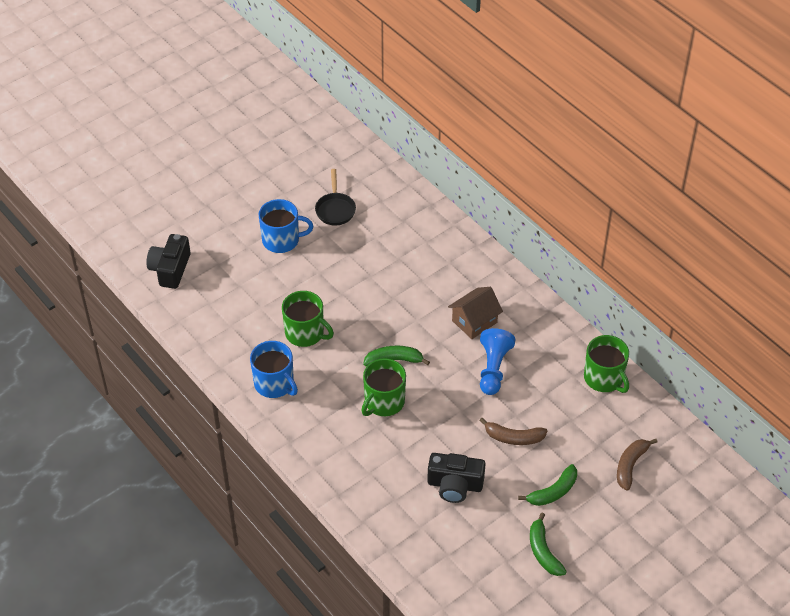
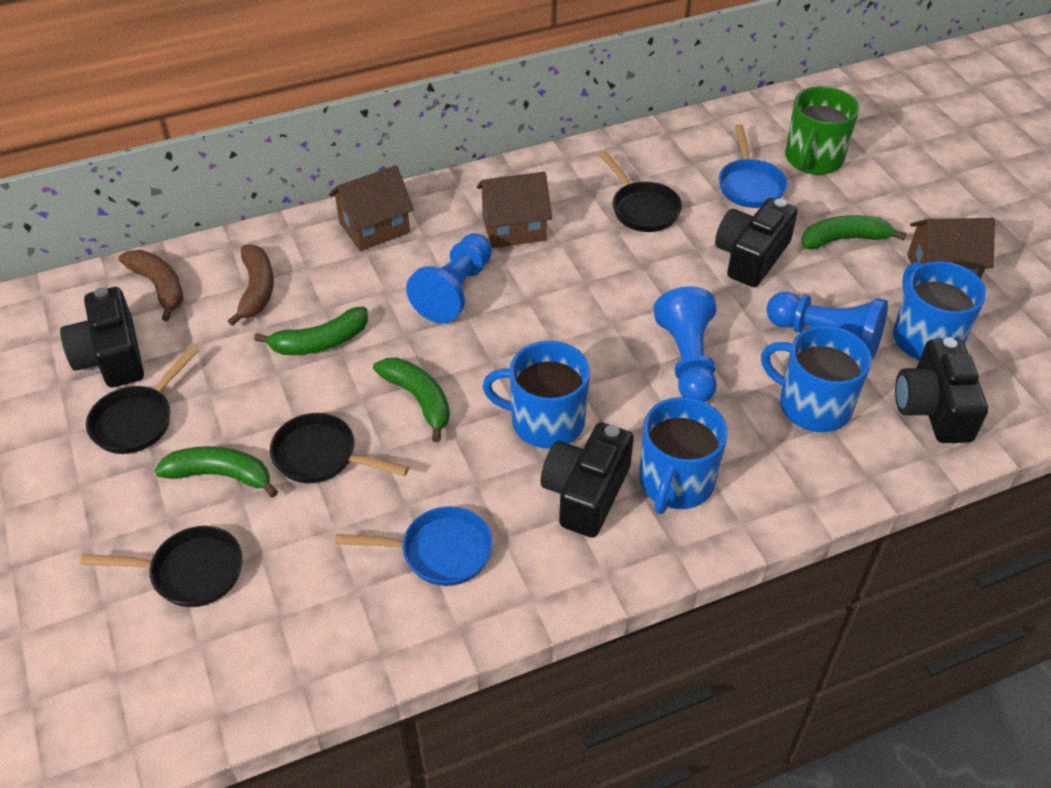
black camera: 2 -> 4
black pan: 1 -> 4
blue mug: 2 -> 4
blue pan: 0 -> 2
blue pawn: 1 -> 3
brown house: 1 -> 3
green banana: 3 -> 4
green mug: 3 -> 1

